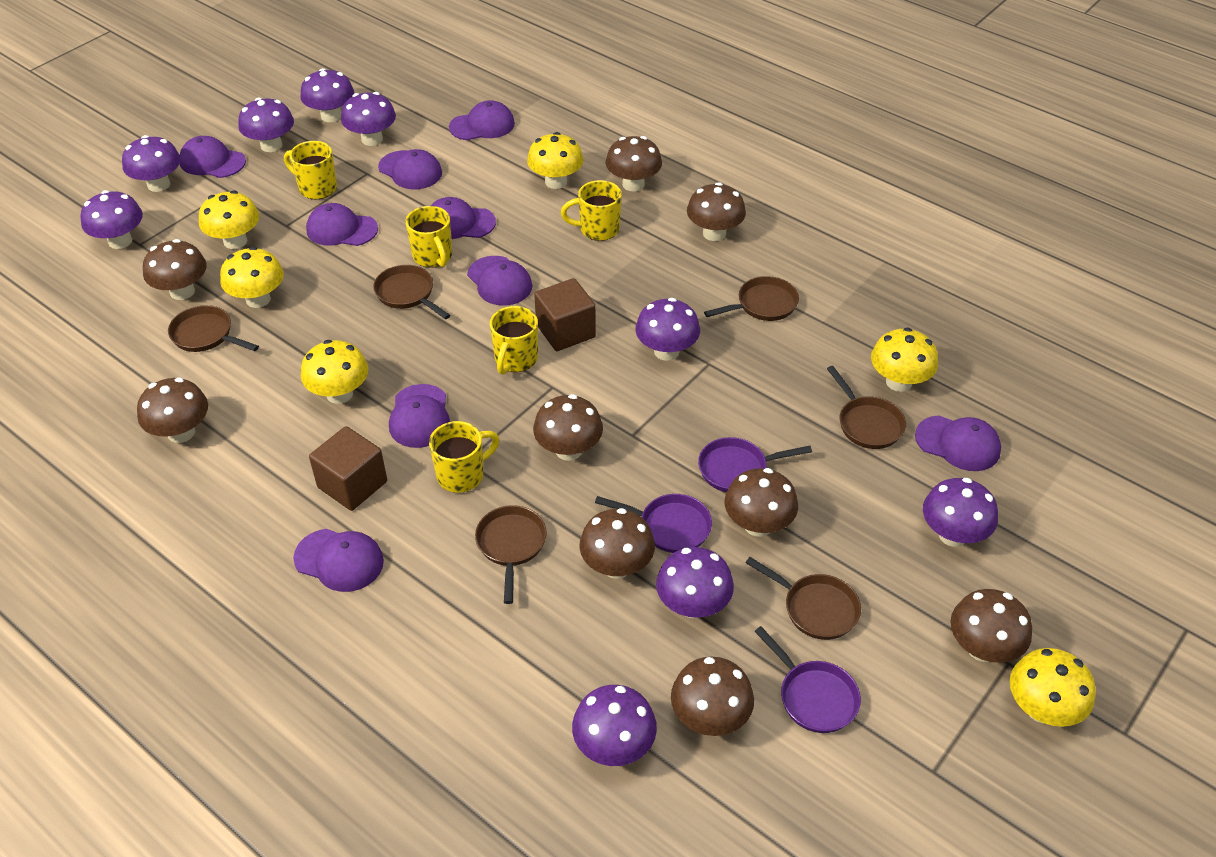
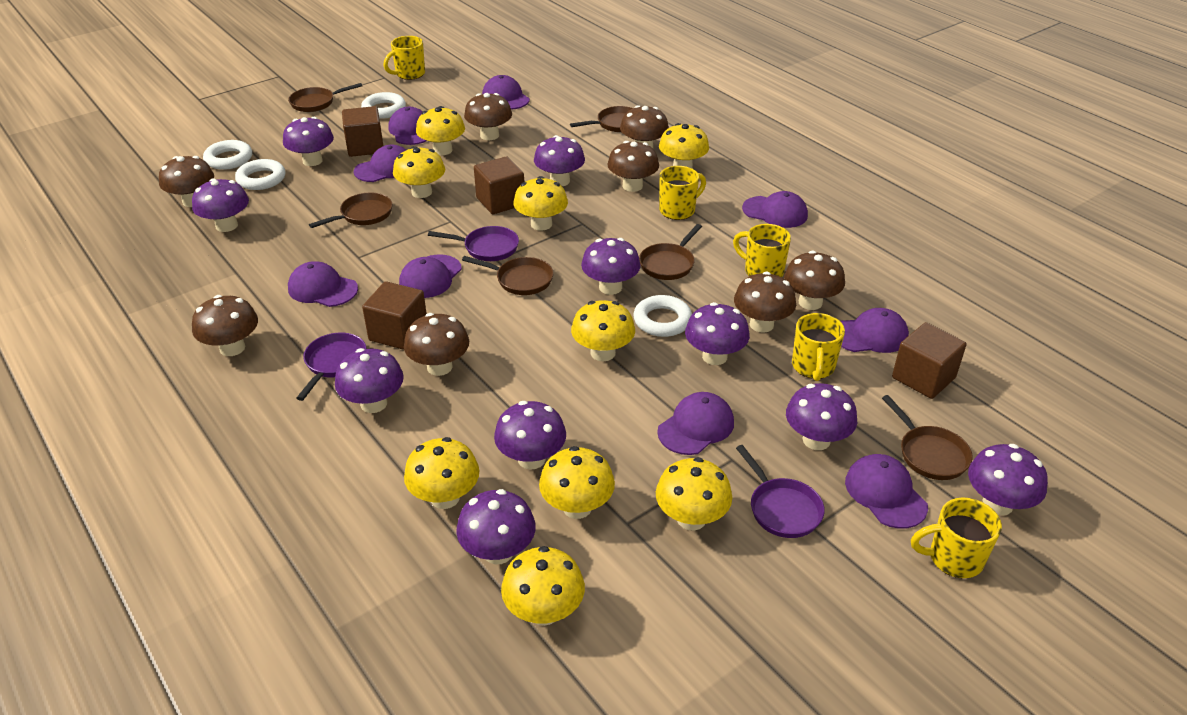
brown cube: 2 -> 4
brown mushroom: 9 -> 8
purple mushroom: 9 -> 10
white ring: 0 -> 4
yellow mushroom: 6 -> 9

